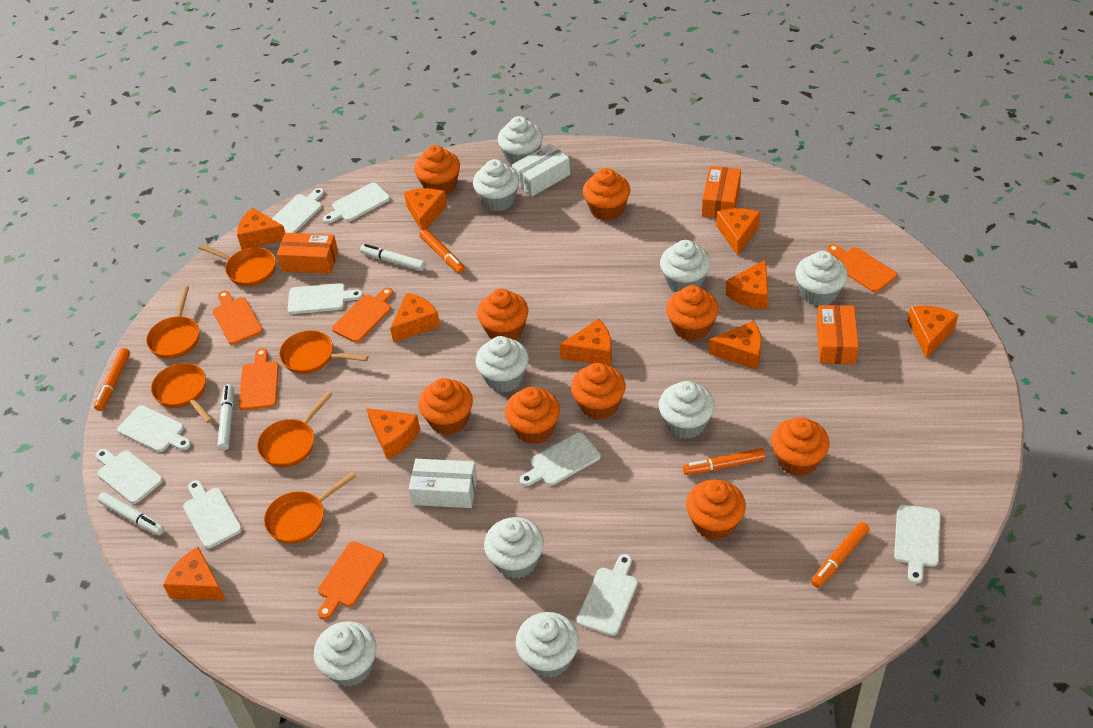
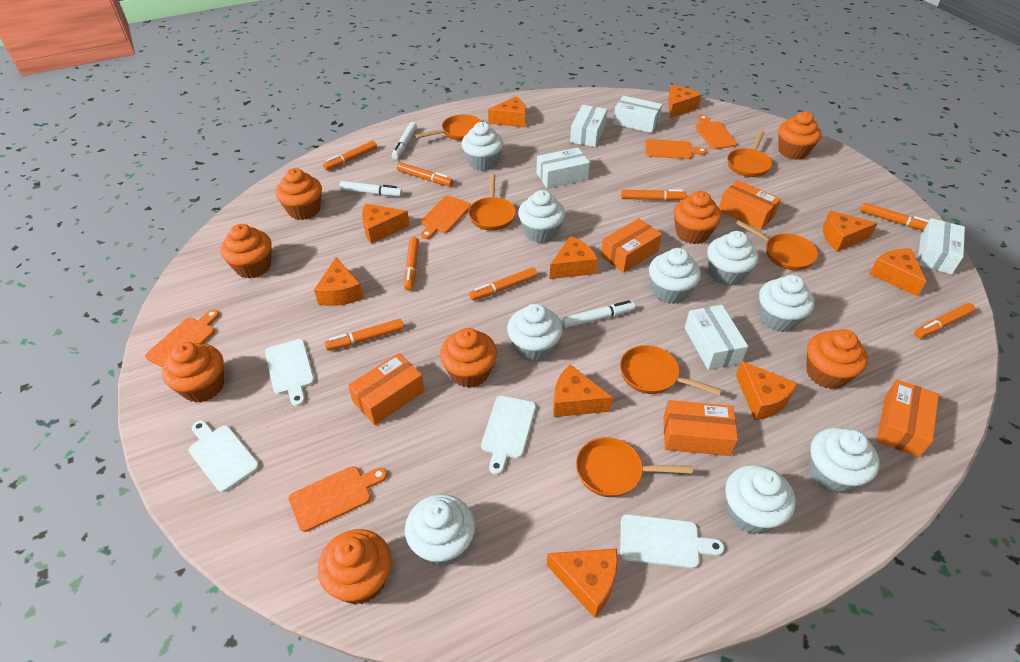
orange box: 3 -> 5
orange cupcake: 9 -> 8
orange marker: 4 -> 8
white box: 2 -> 5
white cutting board: 9 -> 4

